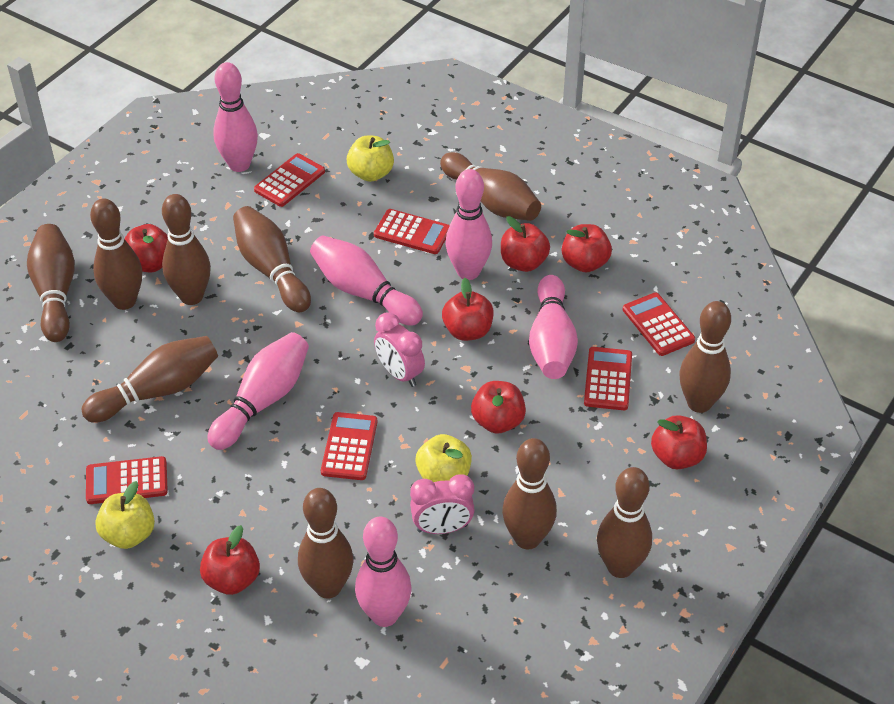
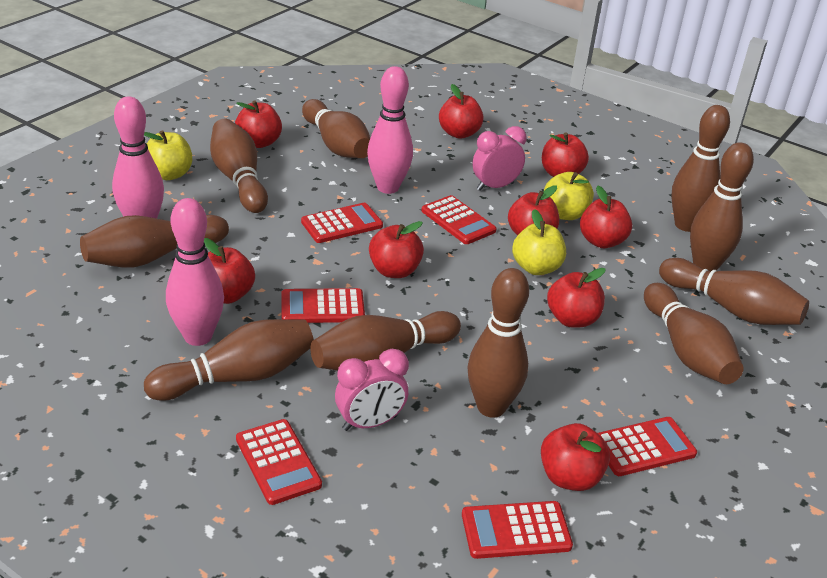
pink bowling pin: 6 -> 3
red apple: 7 -> 9

